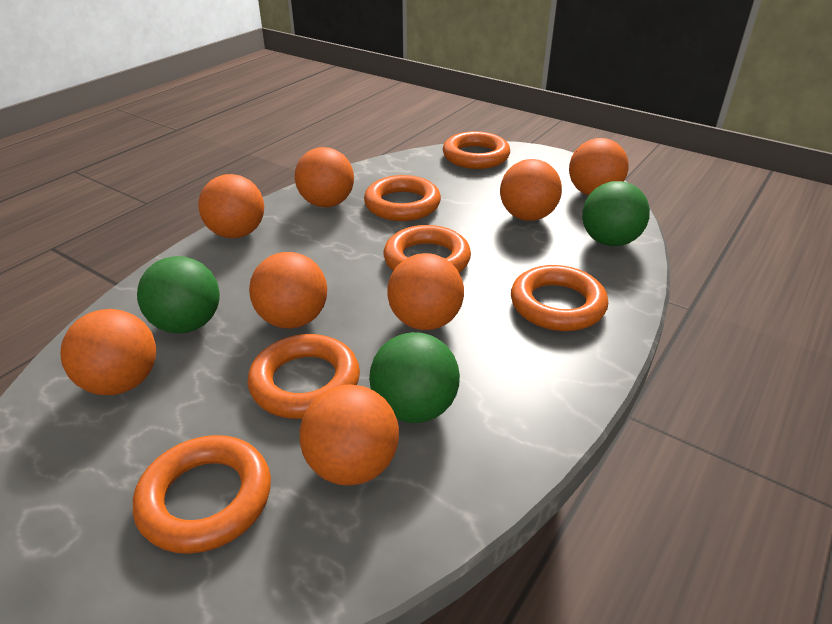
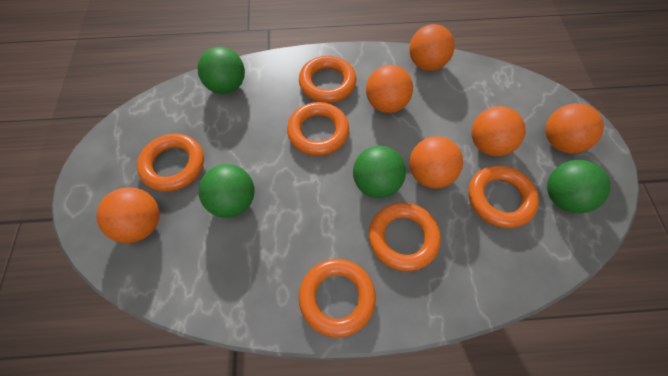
green ball: 3 -> 4
orange ball: 8 -> 6

